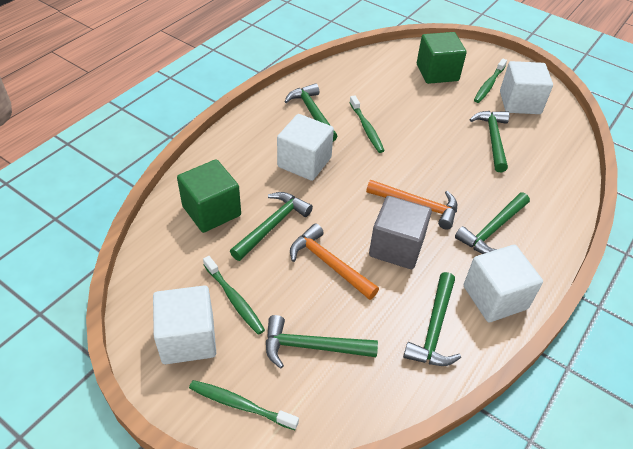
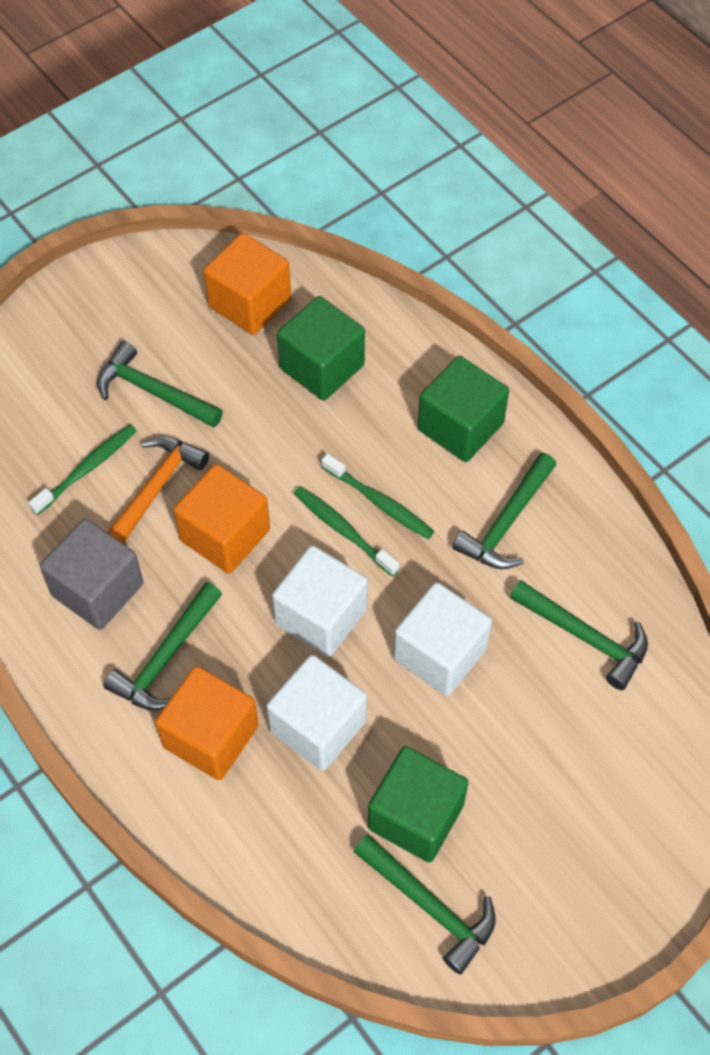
green cube: 2 -> 3
green hammer: 6 -> 5
green toothbrush: 4 -> 3
orange cube: 0 -> 3
orange hammer: 2 -> 1
white cube: 4 -> 3

